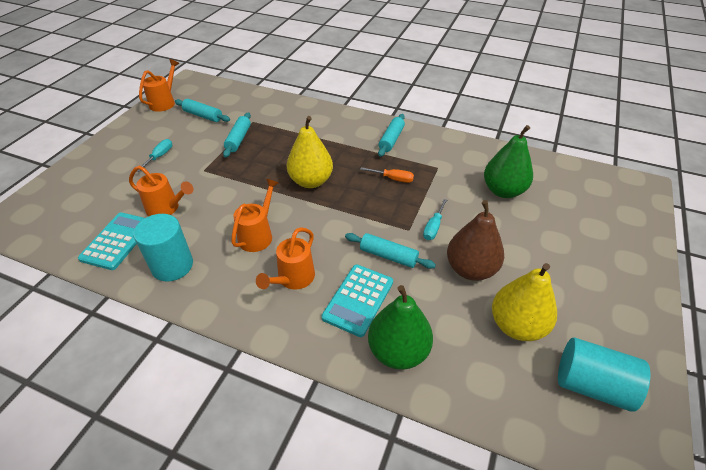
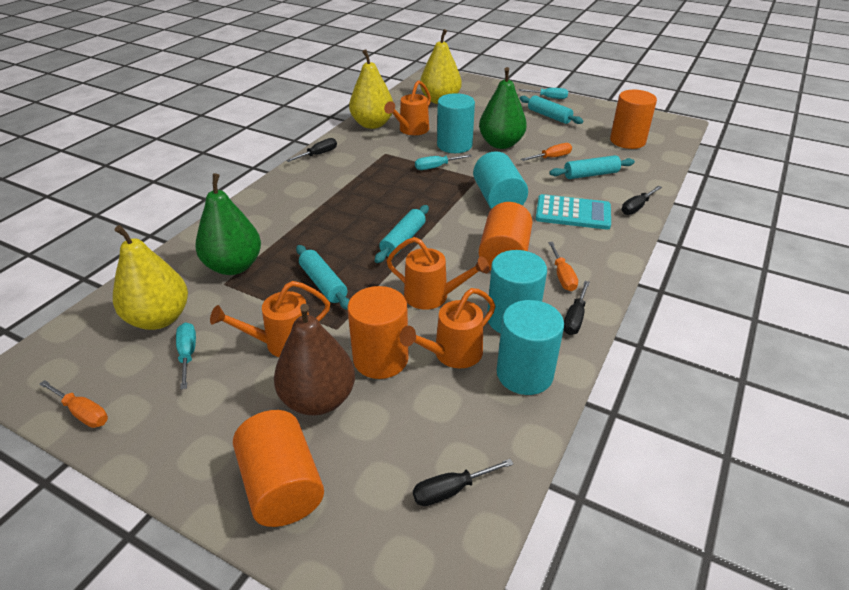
black screwdriver: 0 -> 4
orange cylinder: 0 -> 4
orange screwdriver: 1 -> 3
turquoise calculator: 2 -> 1
turquoise cylinder: 2 -> 4
turquoise screwdriver: 2 -> 3
yellow pear: 2 -> 3

